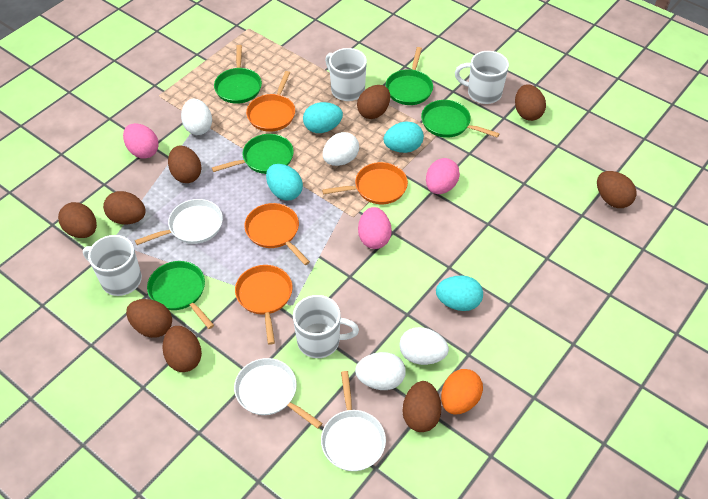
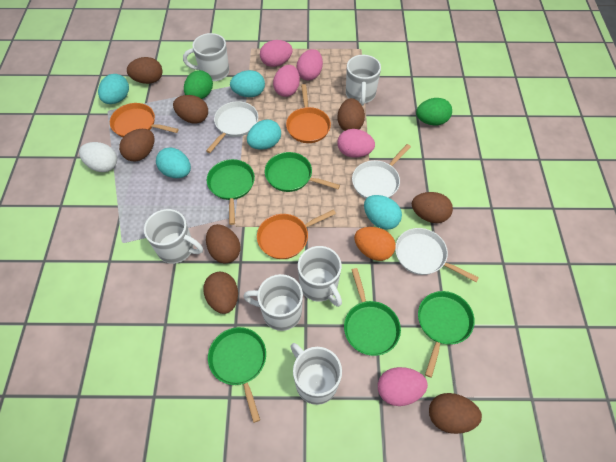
brown egg: 9 -> 8
green egg: 0 -> 2
orange pan: 4 -> 3
pink egg: 3 -> 5
turquoise egg: 4 -> 5
white egg: 4 -> 1
white mug: 4 -> 6

